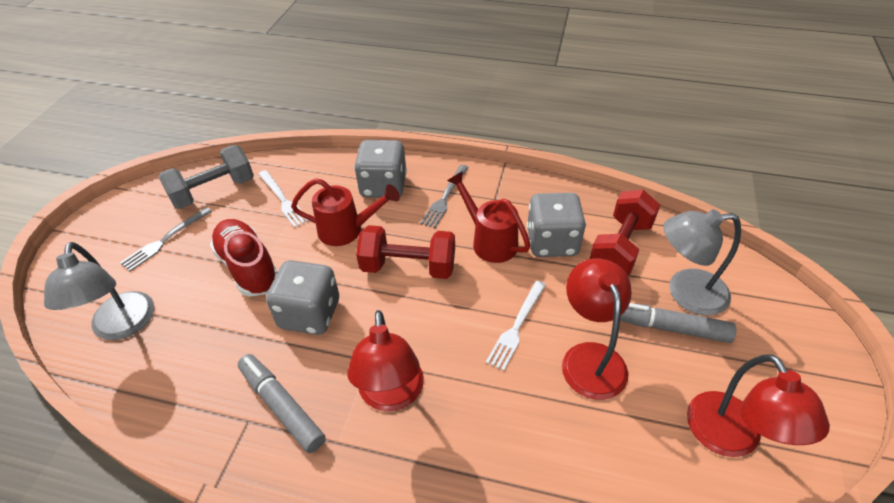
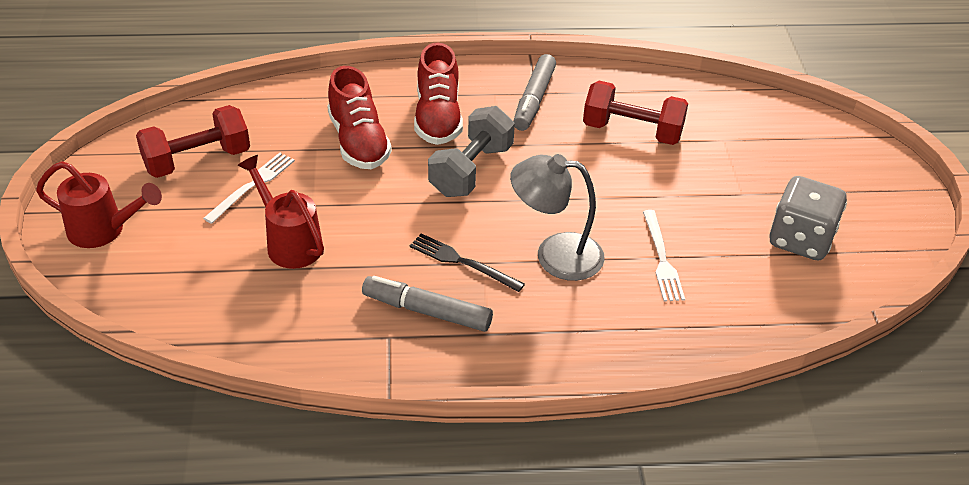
black fork: 0 -> 1
grey dice: 3 -> 1
grey fork: 2 -> 0
grey lamp: 2 -> 1
red lamp: 3 -> 0
red shoe: 1 -> 2

